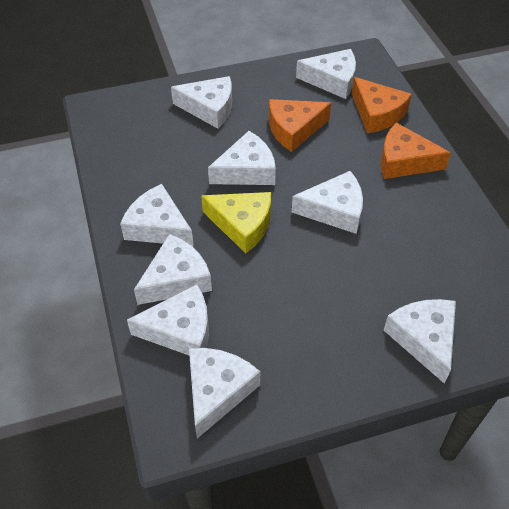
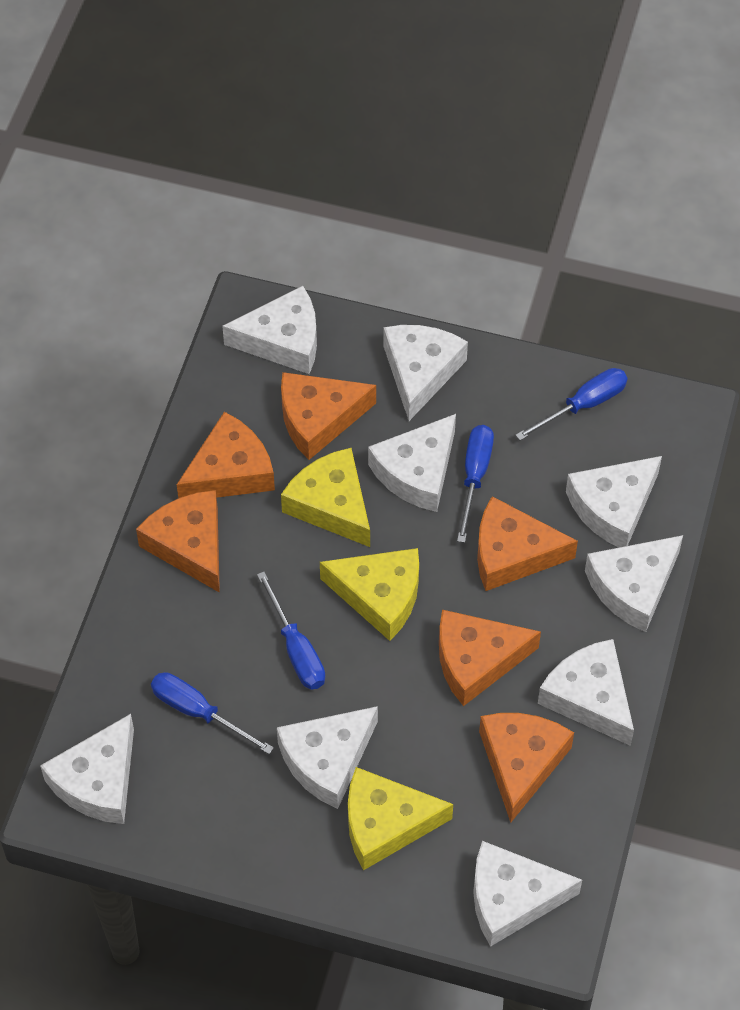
blue screwdriver: 0 -> 4
orange cheese: 3 -> 6
yellow cheese: 1 -> 3

